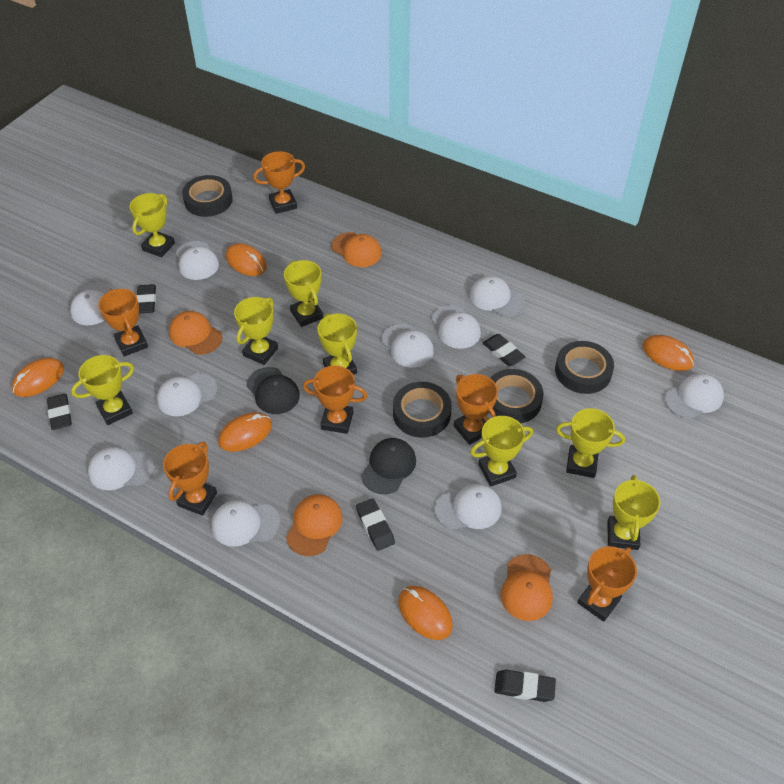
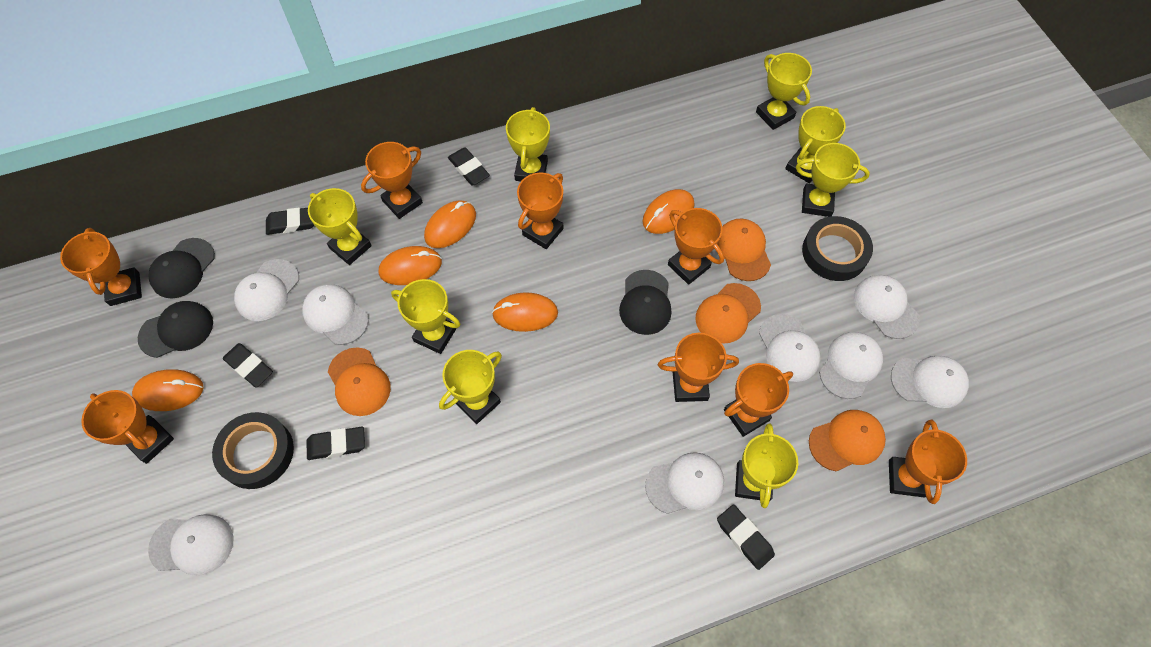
black cap: 2 -> 3
black tape: 4 -> 2
orange trophy: 6 -> 8
white cap: 10 -> 8

